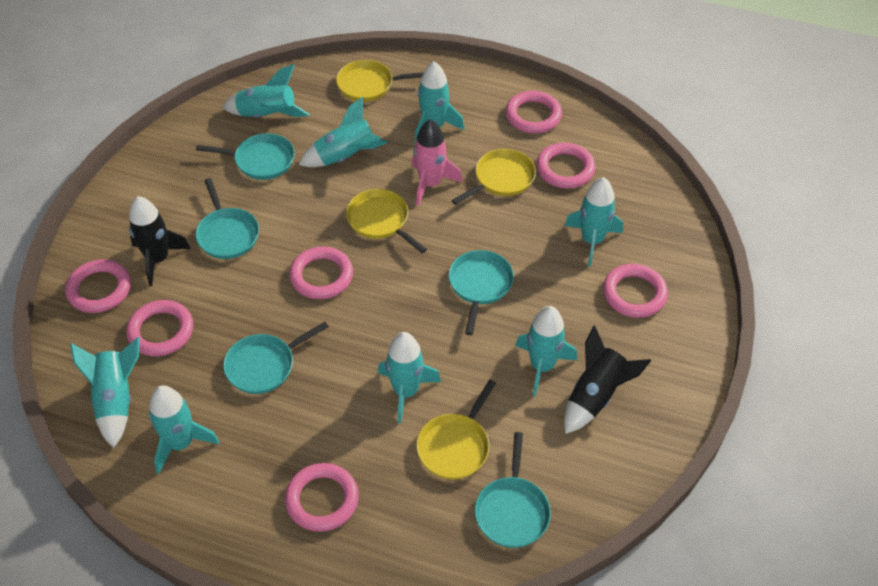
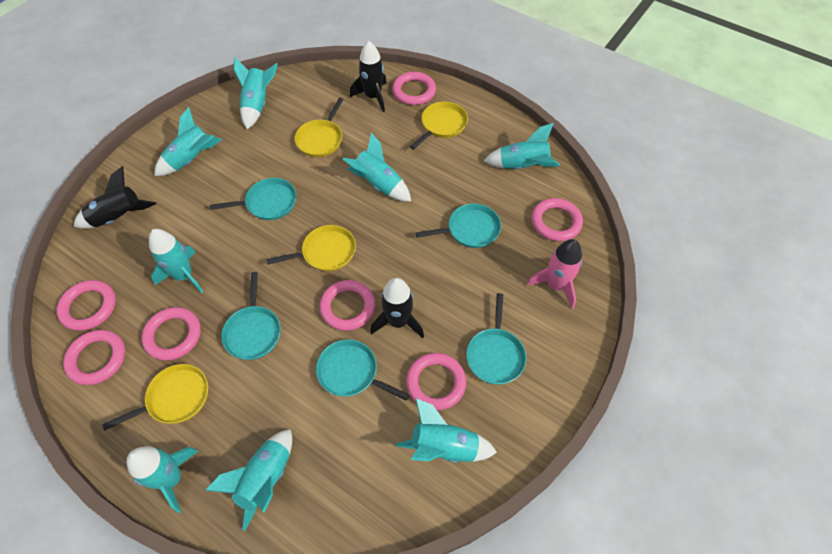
black rocket: 2 -> 3

